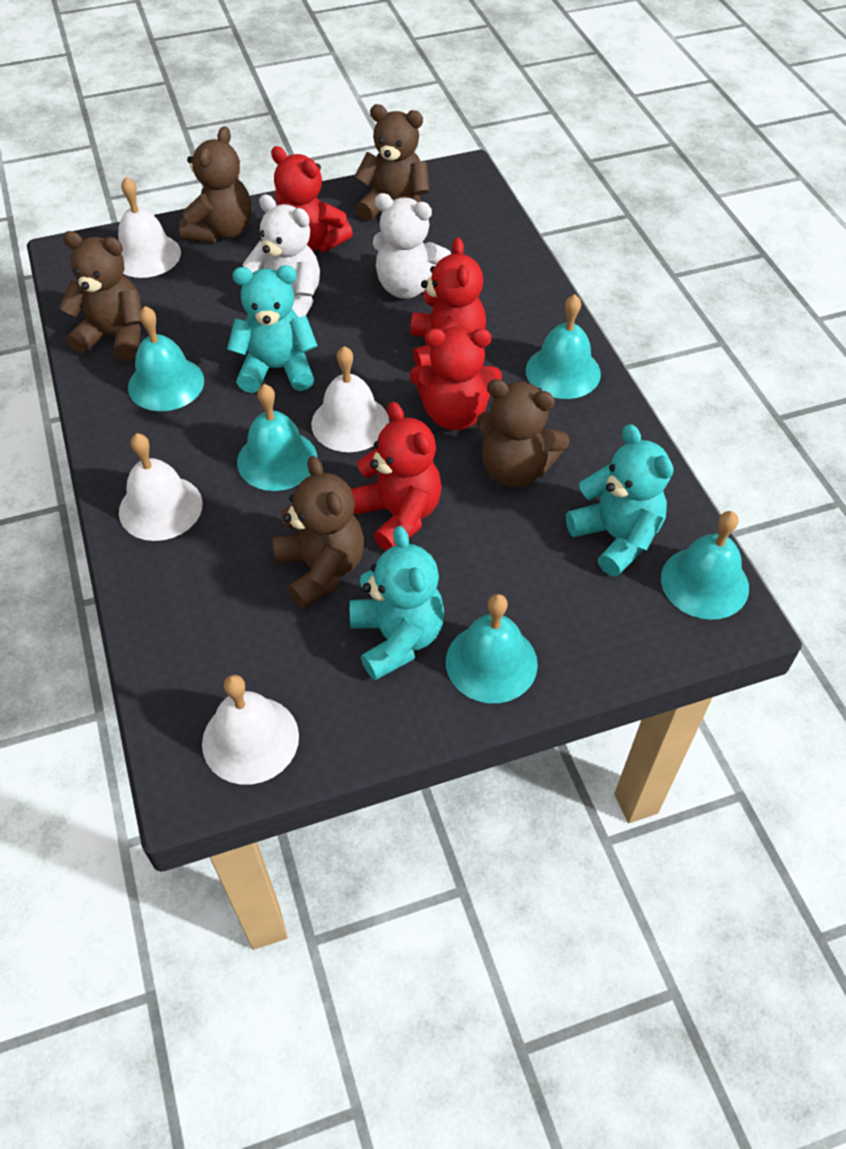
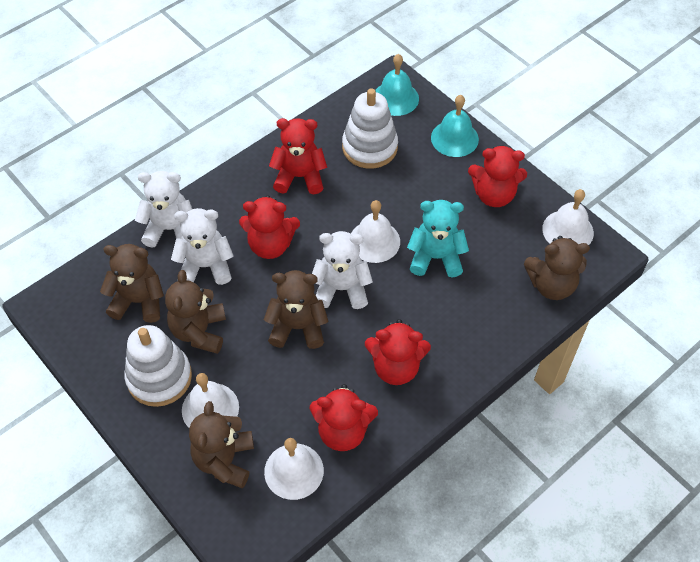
red teddy bear: 4 -> 5
turquoise bell: 5 -> 2
turquoise teddy bear: 3 -> 1
white stacking toy: 0 -> 2
white teddy bear: 2 -> 3

